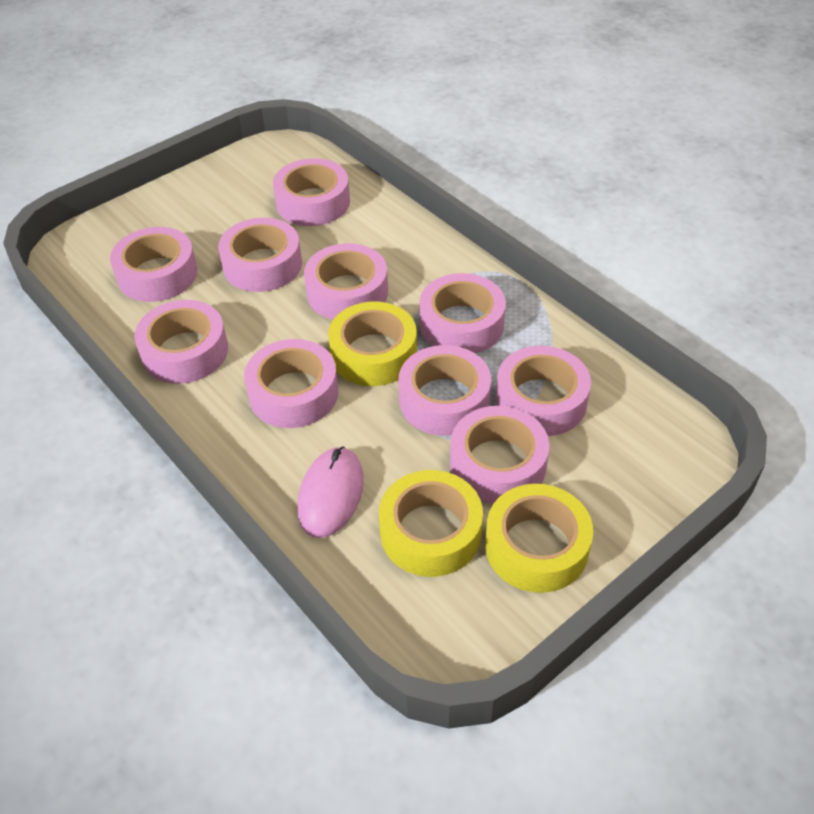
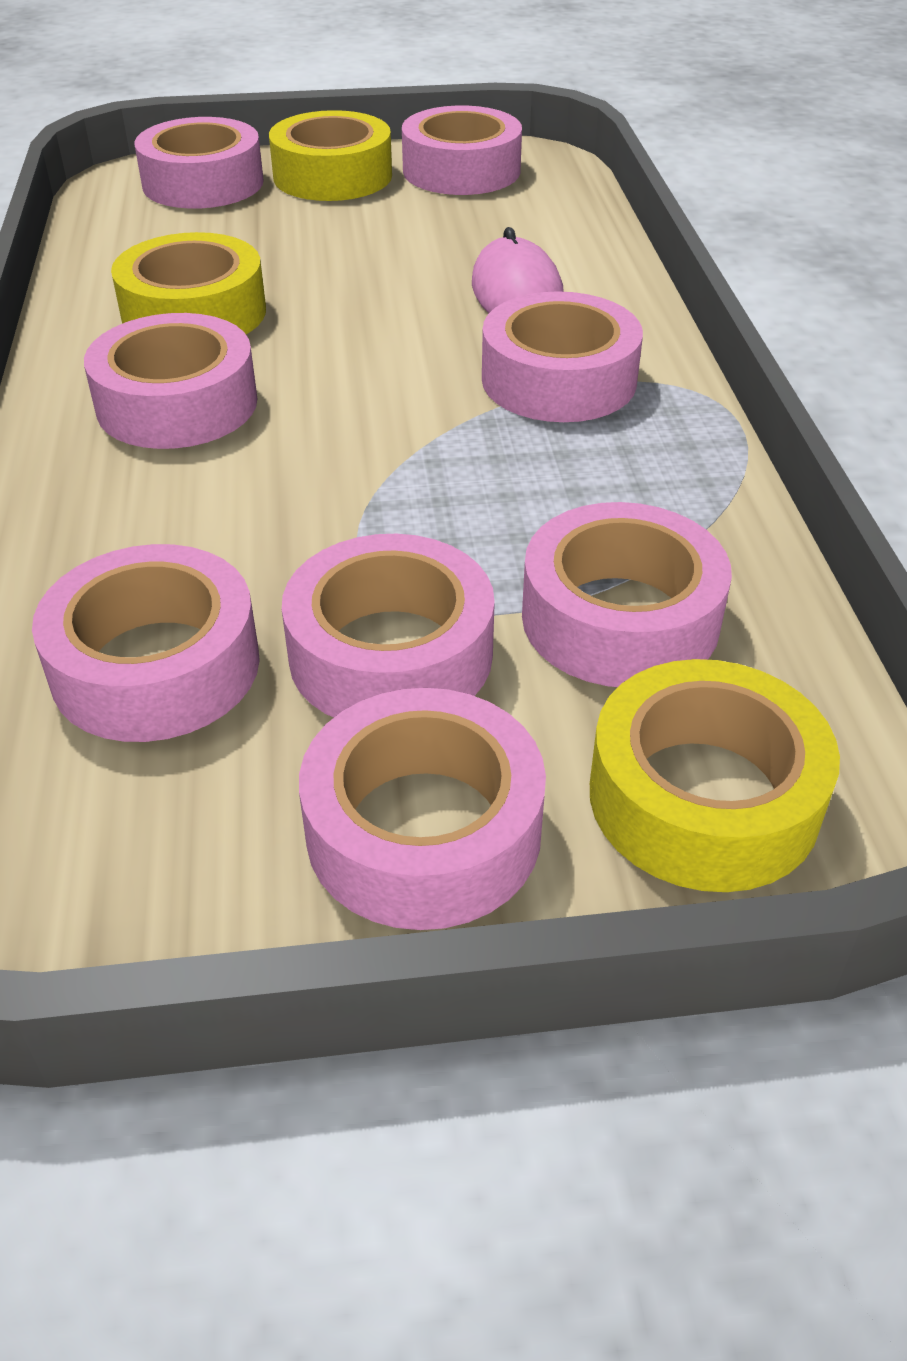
pink tape: 10 -> 8

